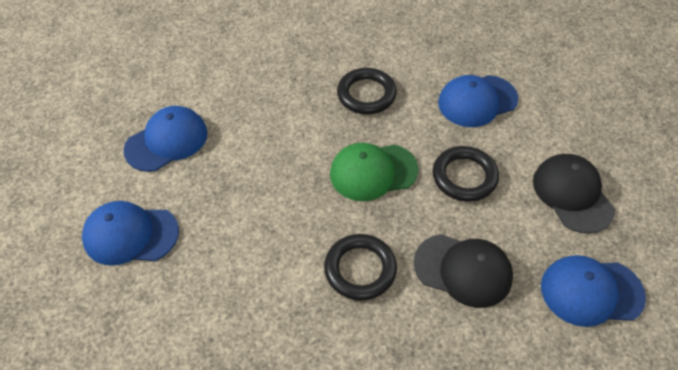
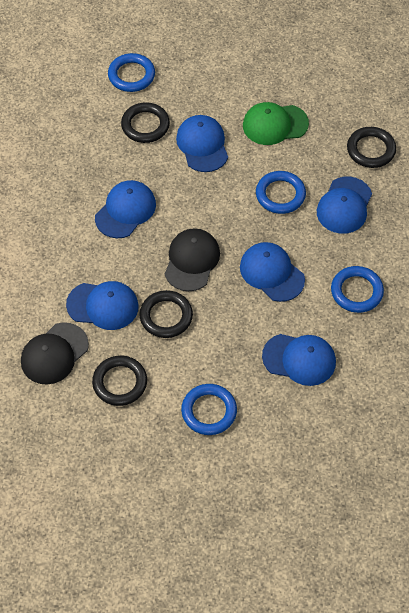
black ring: 3 -> 4
blue cap: 4 -> 6
blue ring: 0 -> 4

